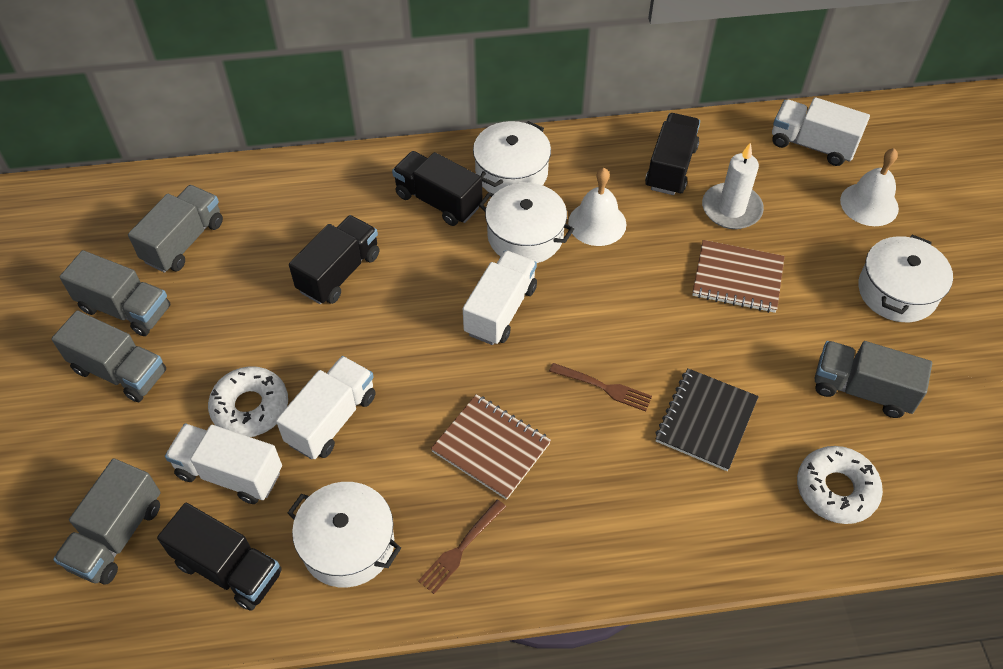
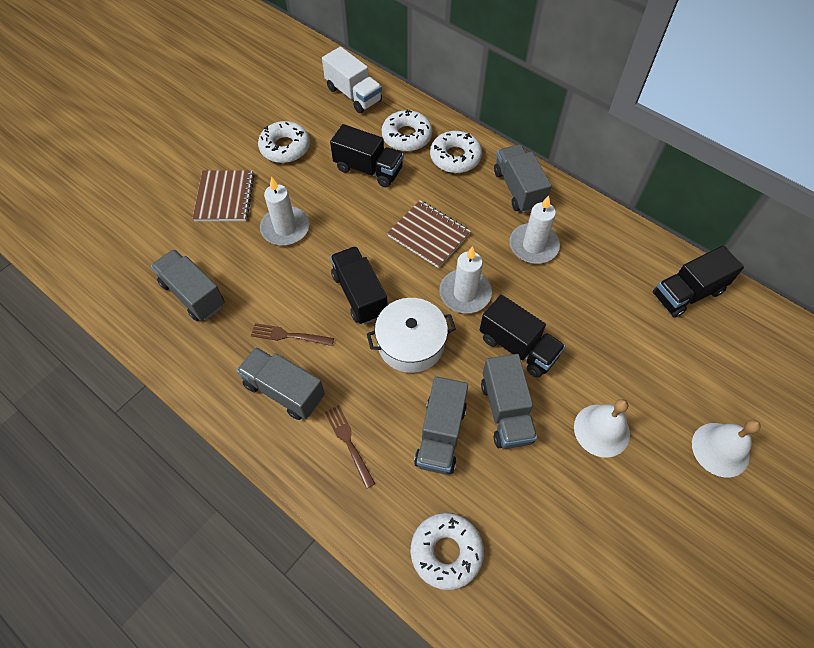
black notebook: 1 -> 0
white candle: 1 -> 3
white donut: 2 -> 4
white pot: 4 -> 1
white truck: 4 -> 1

